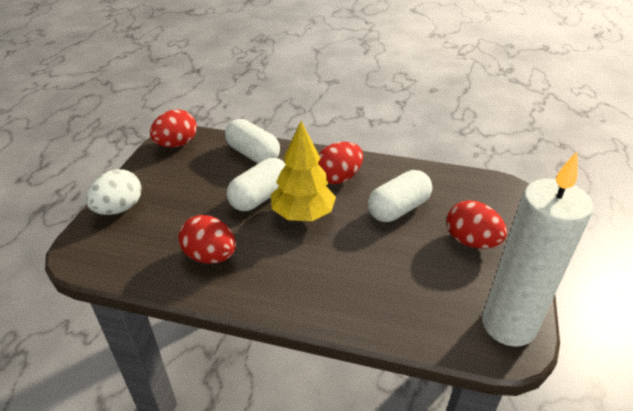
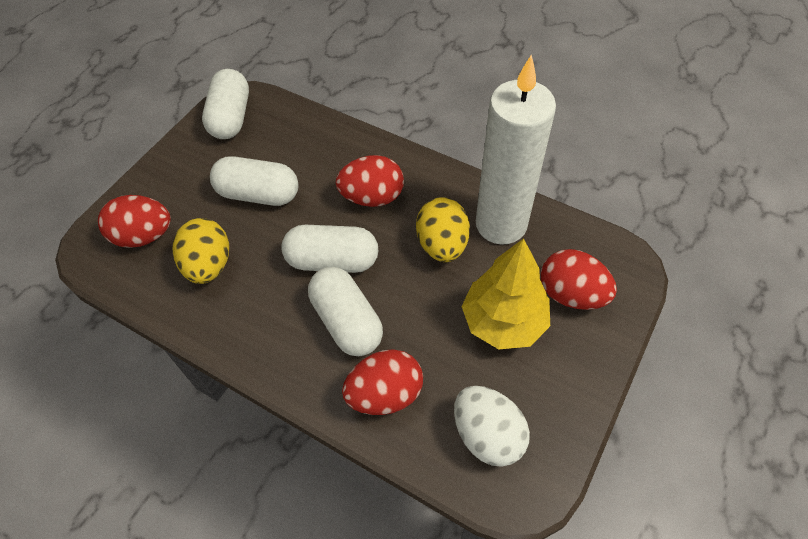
white capsule: 3 -> 4
yellow egg: 0 -> 2

